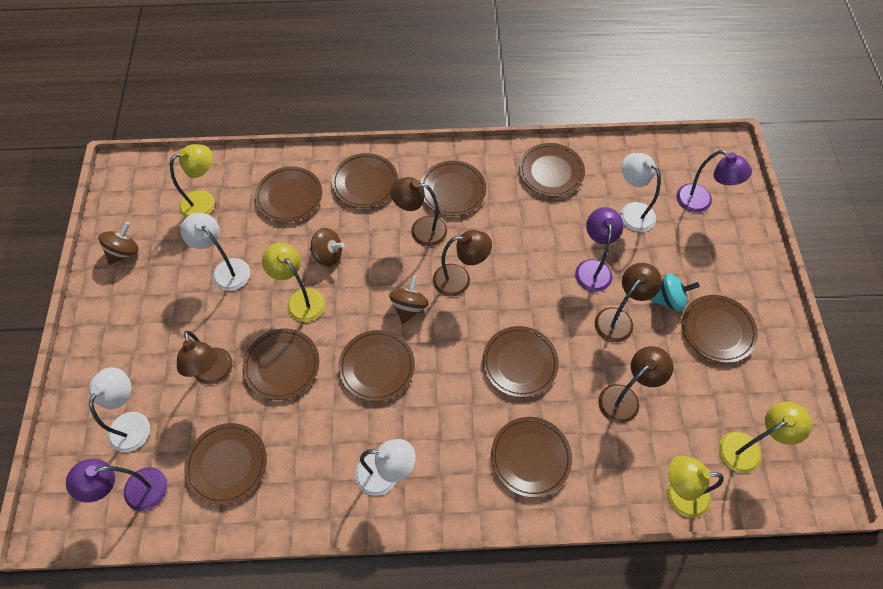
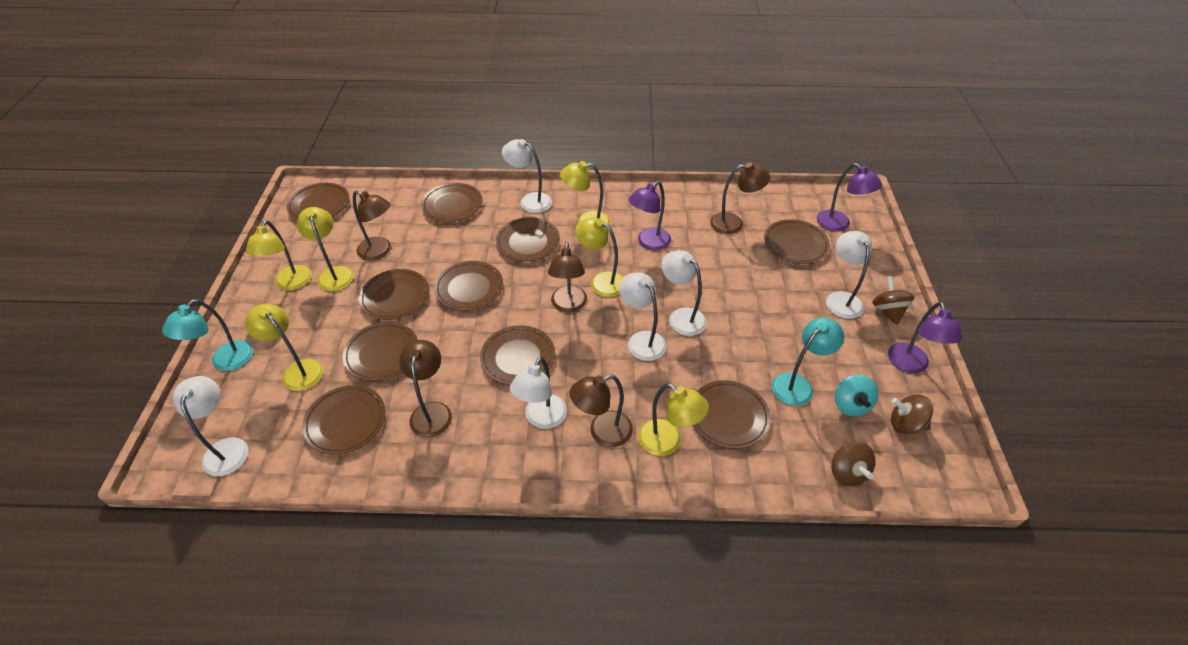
turquoise lamp: 0 -> 2
white lamp: 4 -> 6
yellow lamp: 4 -> 6

